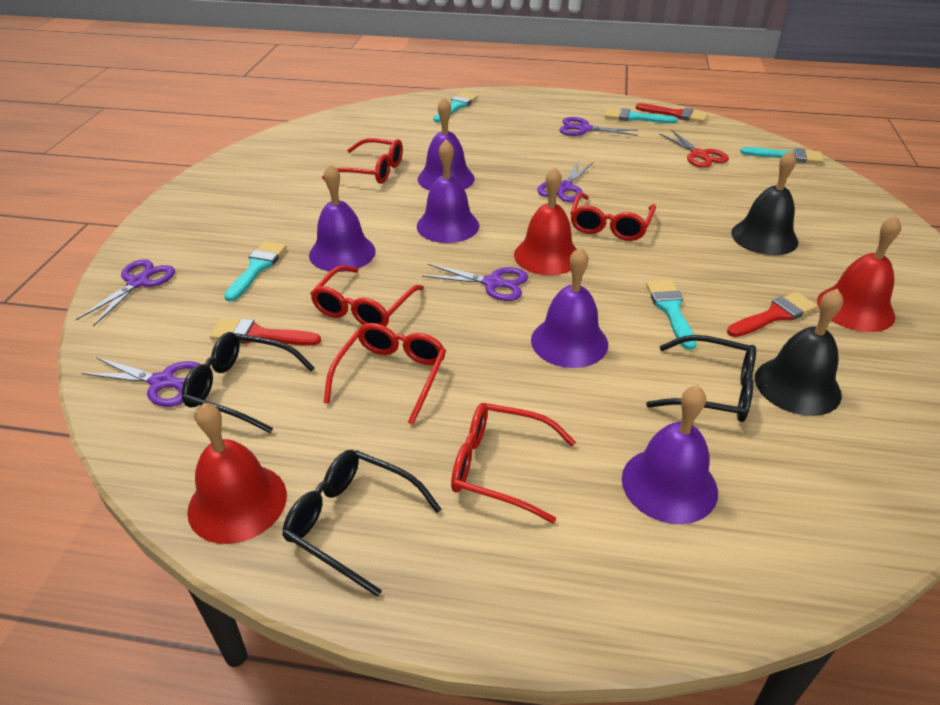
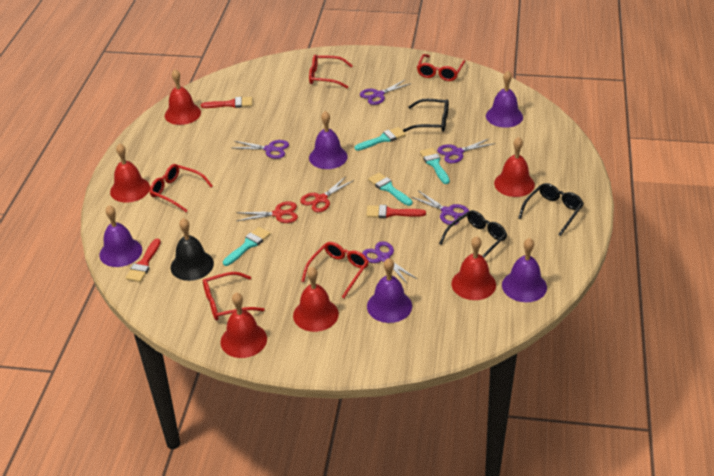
black bell: 2 -> 1
red bell: 3 -> 6
red scissors: 1 -> 2
turquoise brush: 5 -> 4

